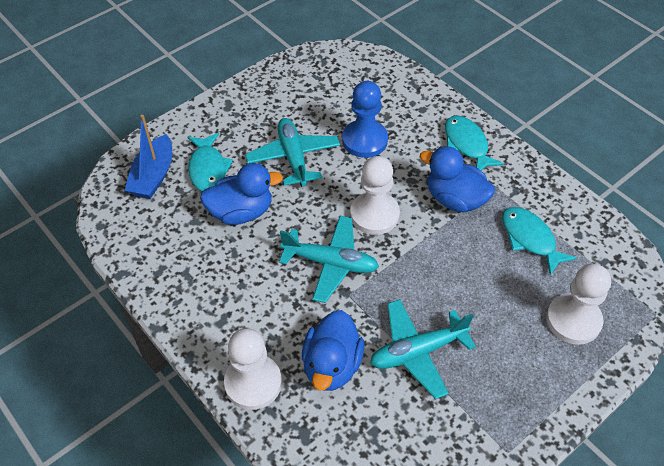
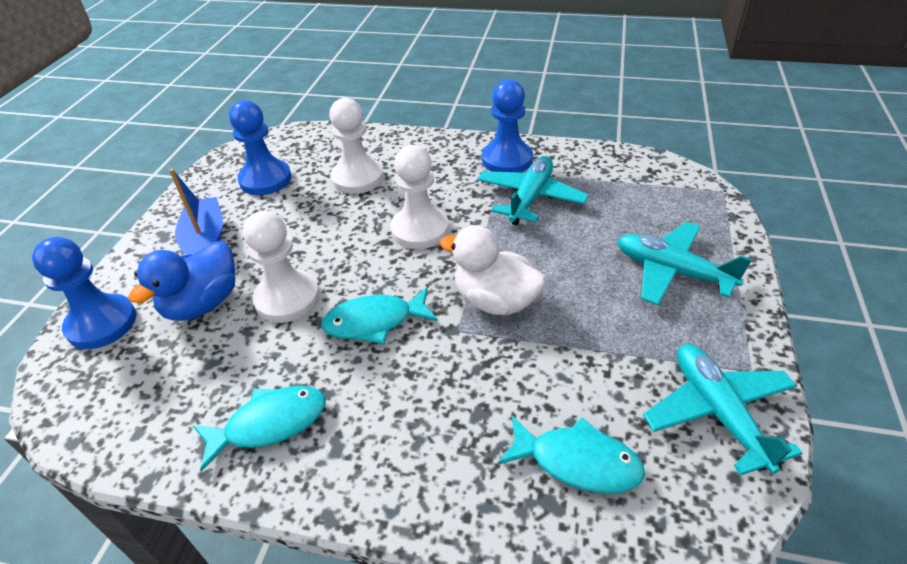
blue duck: 3 -> 1
blue pawn: 1 -> 3
white duck: 0 -> 1

